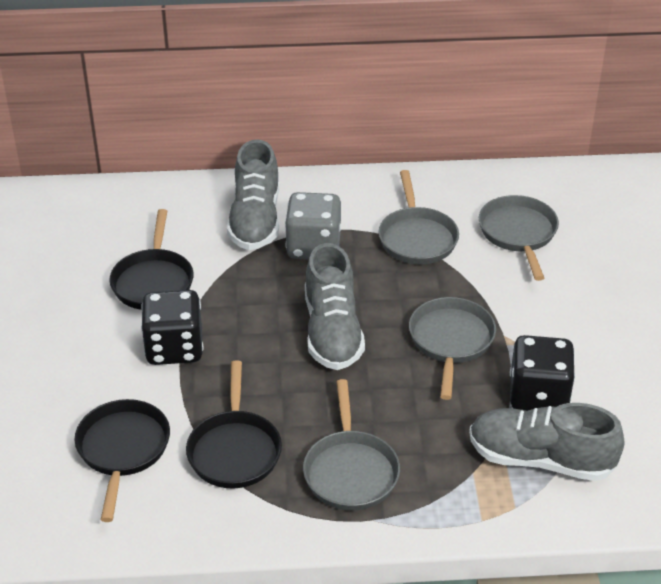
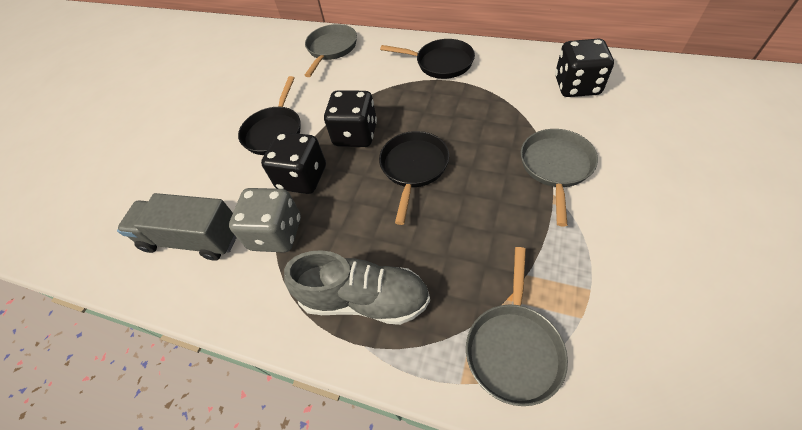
black dice: 2 -> 3
grey pan: 4 -> 3
grey shoe: 3 -> 1
grey truck: 0 -> 1

